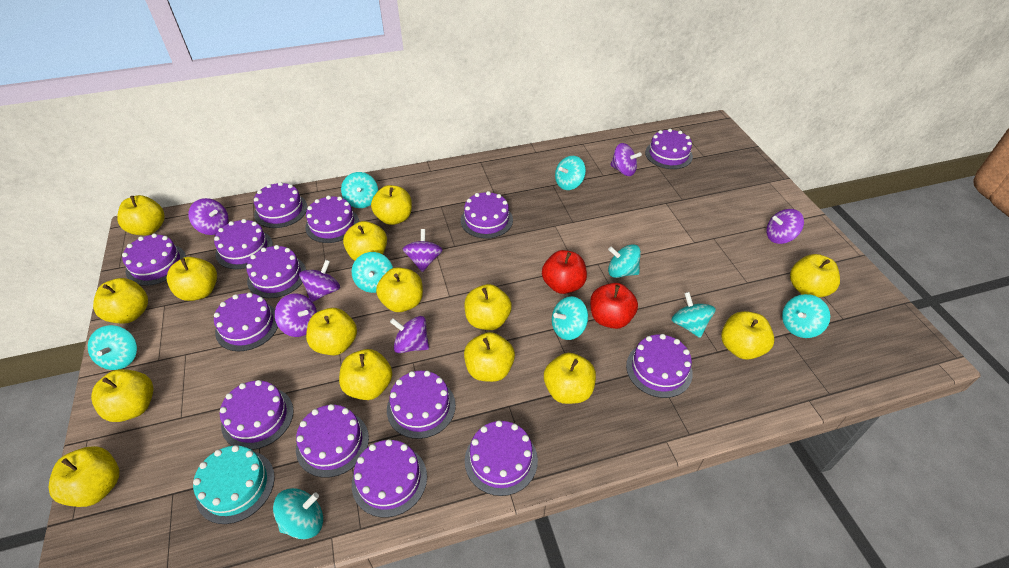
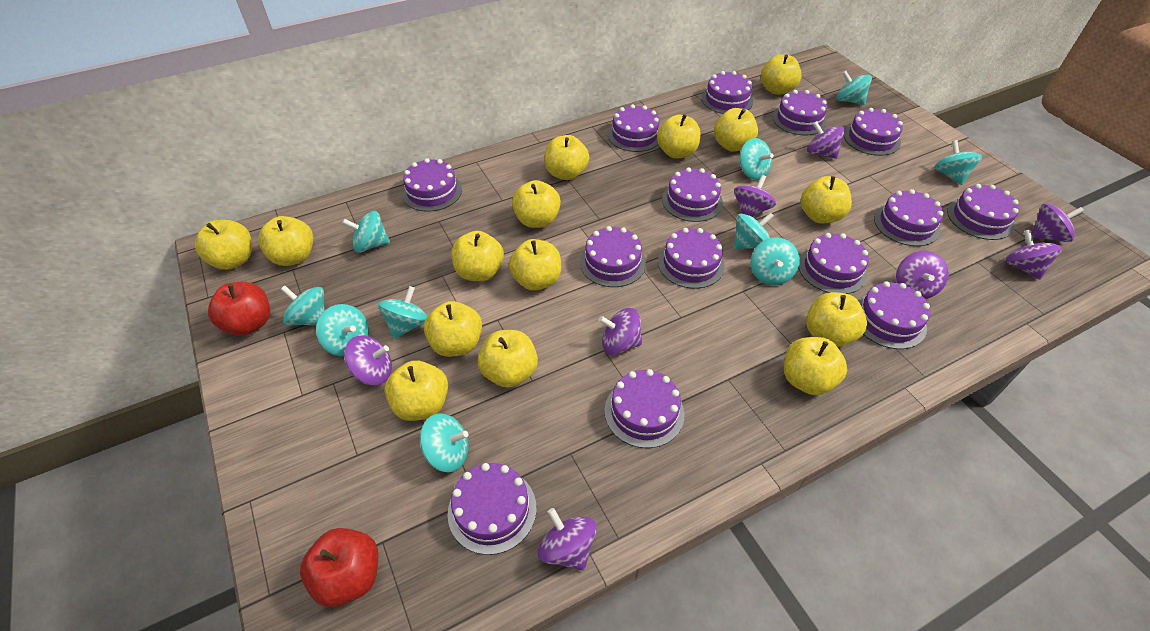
purple spinning top: 7 -> 8
turquoise cake: 1 -> 0
turquoise spinning top: 9 -> 10

